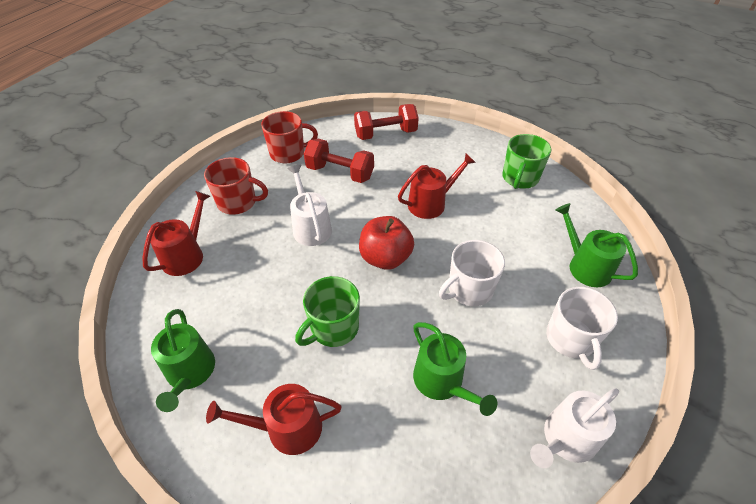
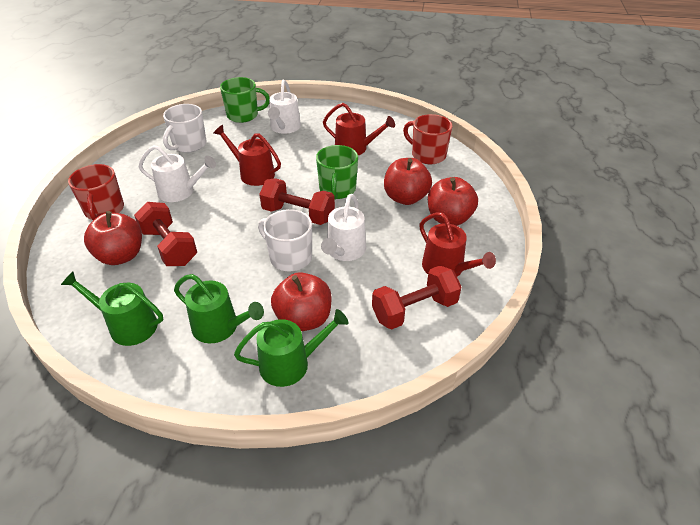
red apple: 1 -> 4
red dumbbell: 2 -> 3
white watering can: 2 -> 3

